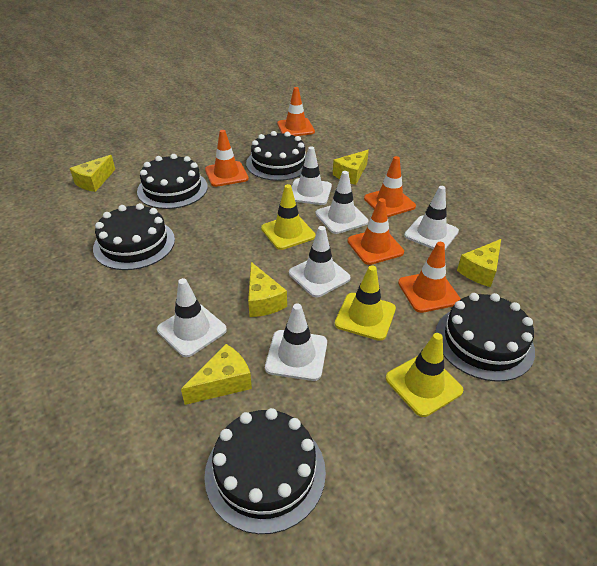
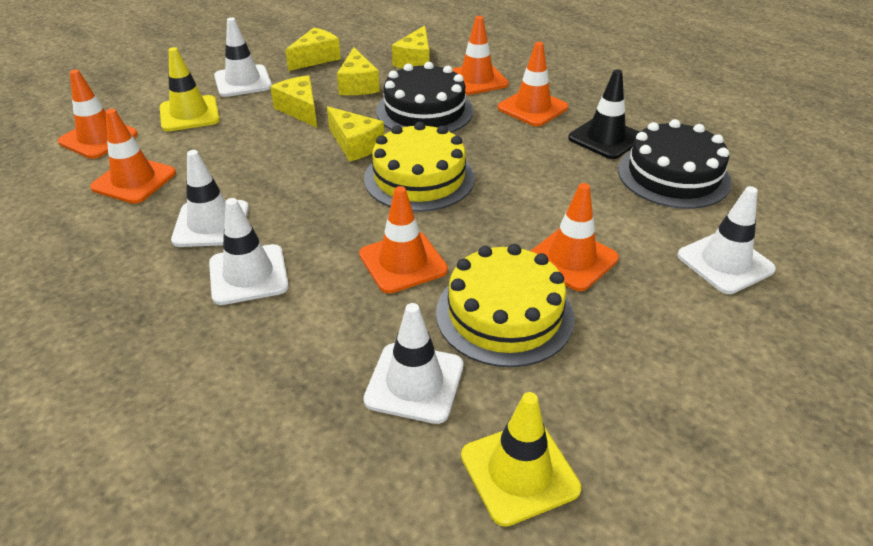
black cake: 5 -> 2
black traffic cone: 0 -> 1
orange traffic cone: 5 -> 6
white traffic cone: 6 -> 5
yellow cake: 0 -> 2
yellow traffic cone: 3 -> 2

